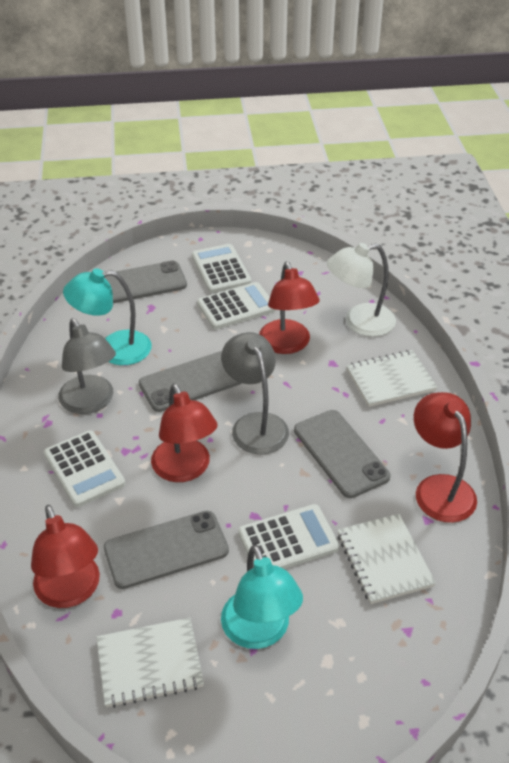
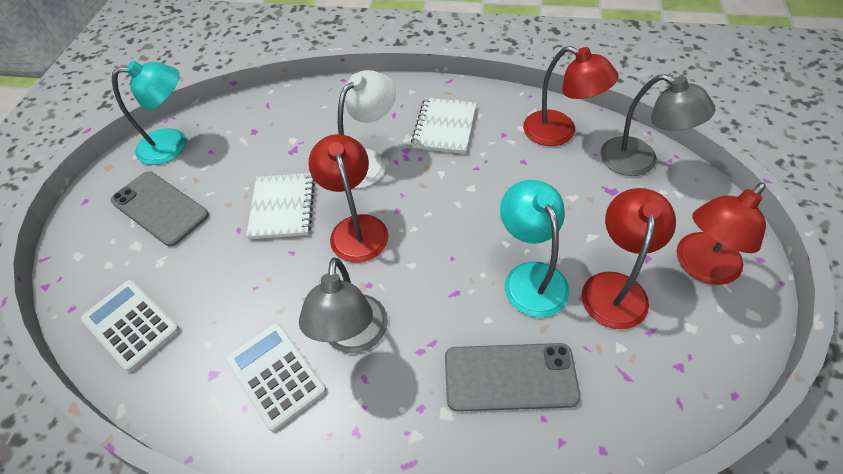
grey phone: 4 -> 2
white calculator: 4 -> 2
white notebook: 3 -> 2

